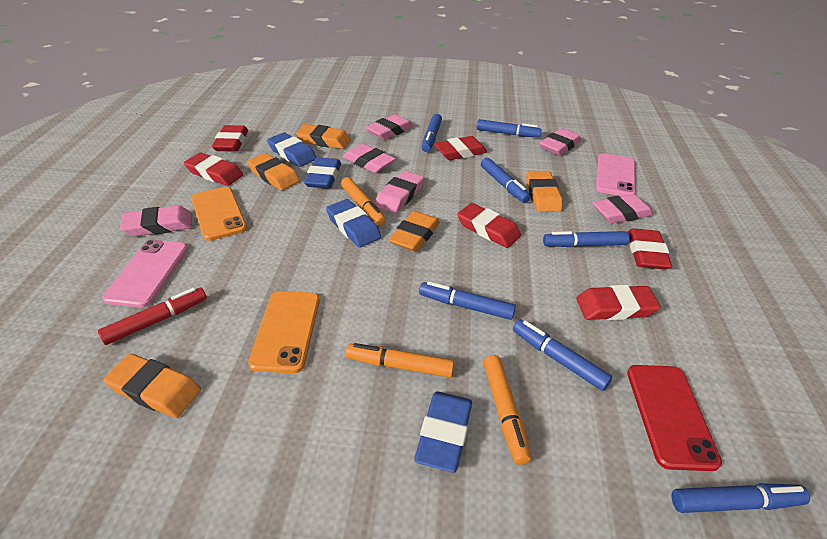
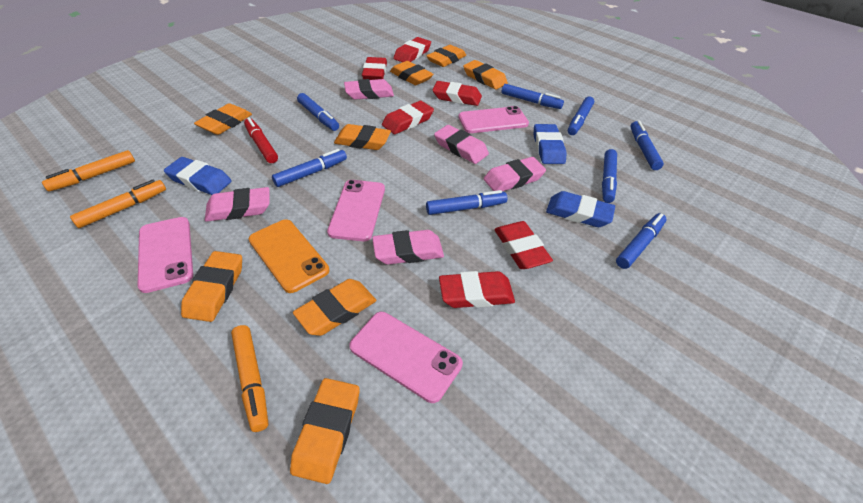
blue eraser: 4 -> 3
blue marker: 7 -> 8
orange eraser: 5 -> 8
orange phone: 2 -> 1
pink eraser: 6 -> 5
pink phone: 2 -> 4
red phone: 1 -> 0

